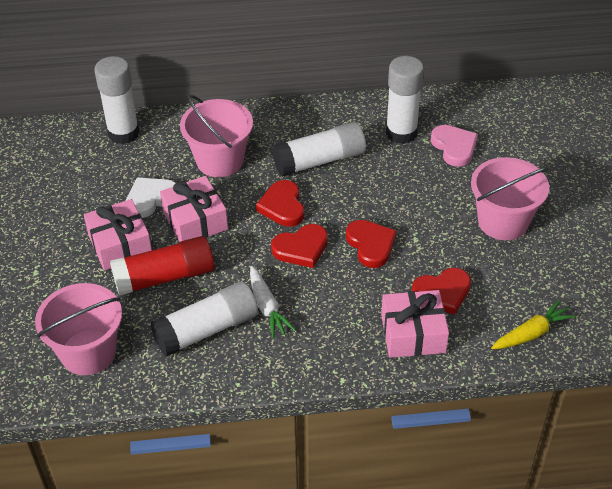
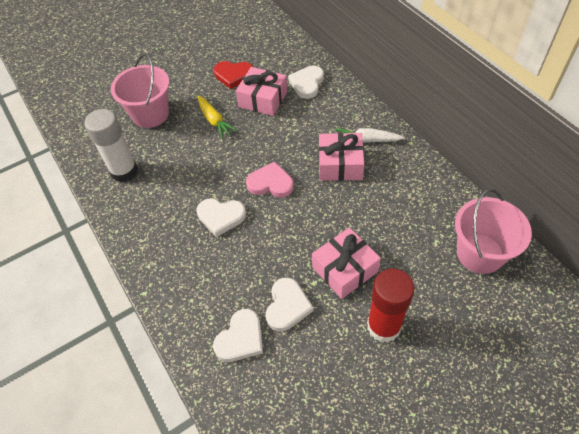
pink bucket: 3 -> 2
red heart: 4 -> 1
white glue stick: 4 -> 1
white heart: 1 -> 4

